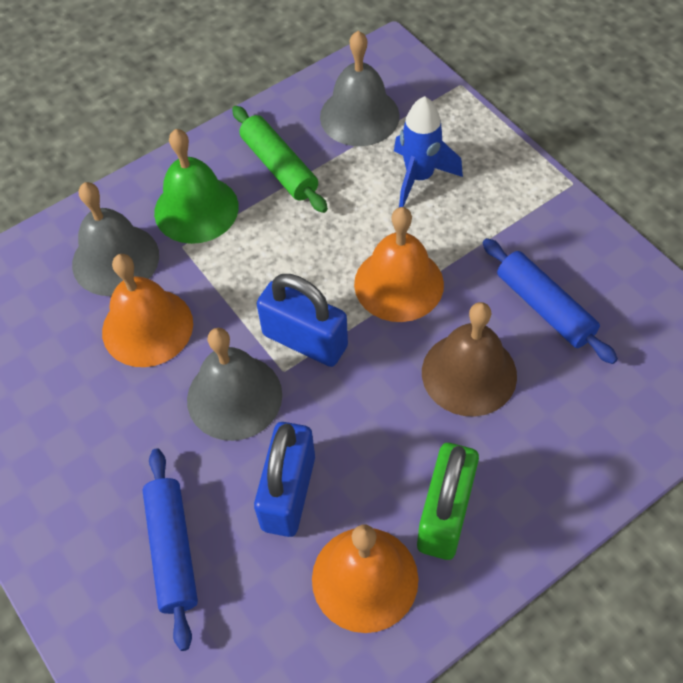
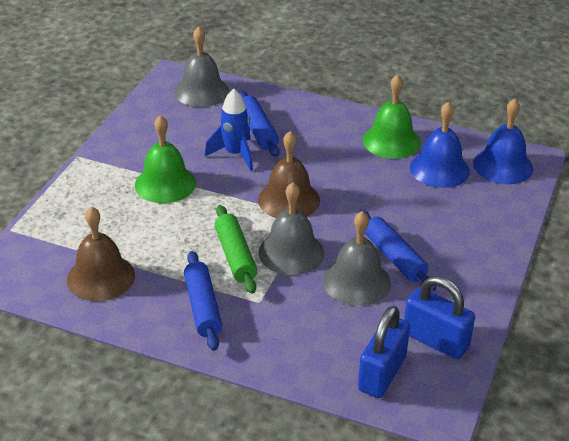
blue bell: 0 -> 2
blue rolling pin: 2 -> 3
brown bell: 1 -> 2
green bell: 1 -> 2
green padlock: 1 -> 0
orange bell: 3 -> 0

